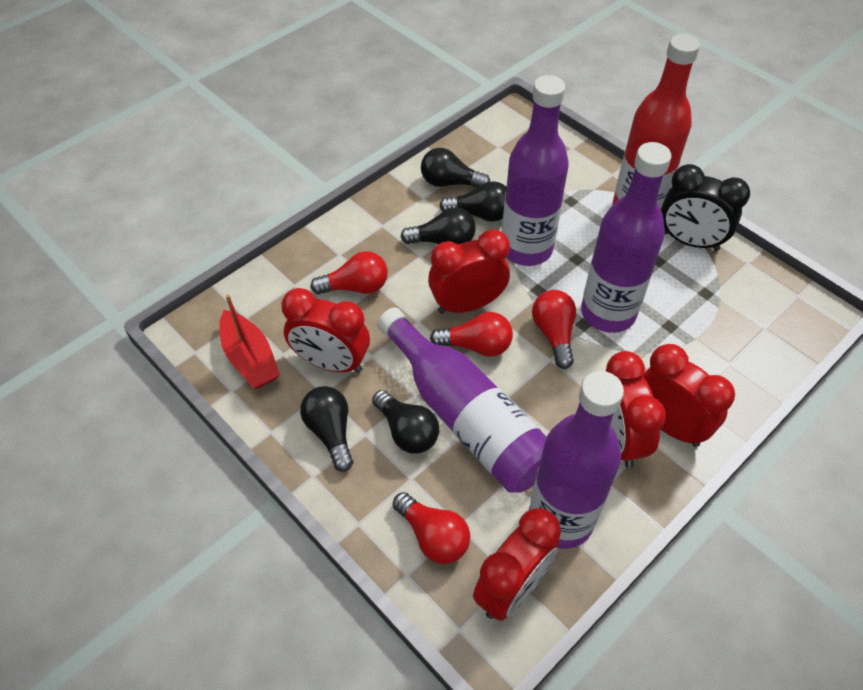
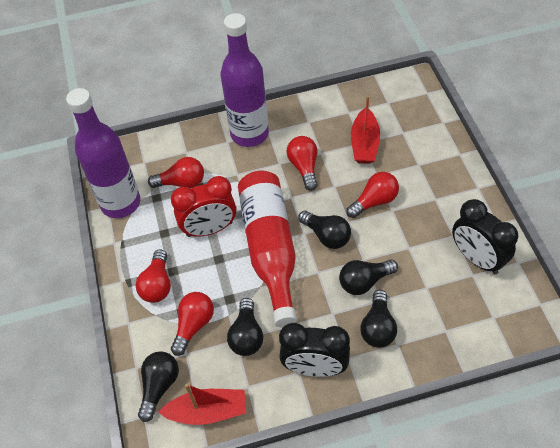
black clock: 1 -> 2
purple bottle: 4 -> 2
red boat: 1 -> 2
red clock: 5 -> 1
red light bulb: 4 -> 5

